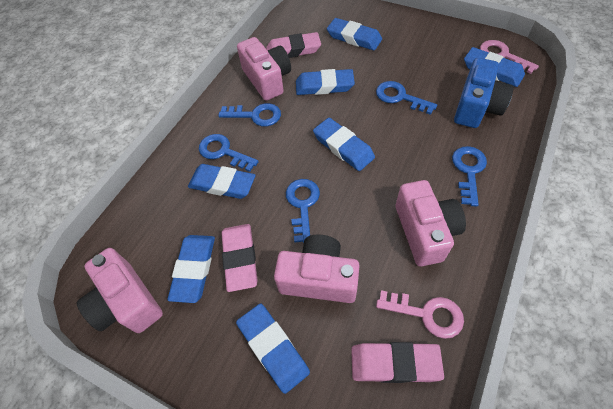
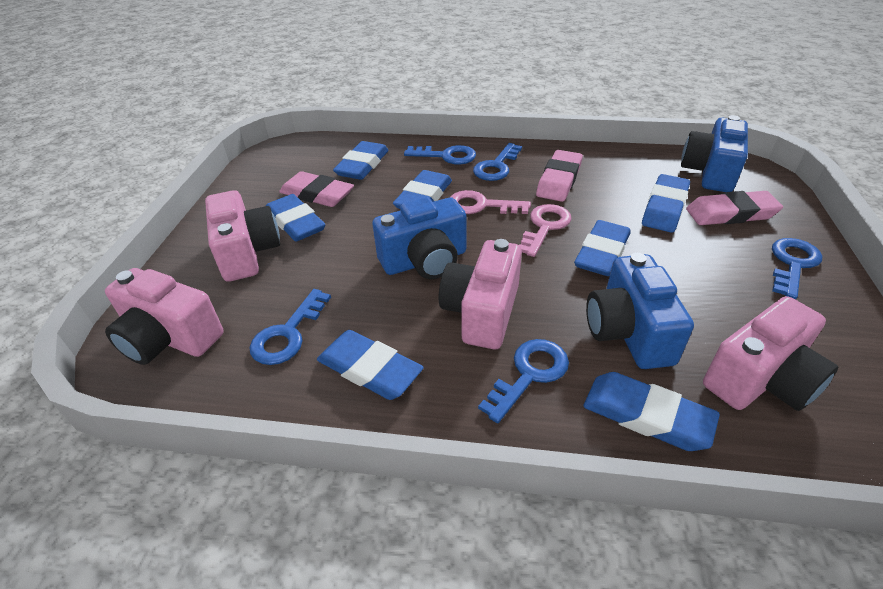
blue camera: 1 -> 3

